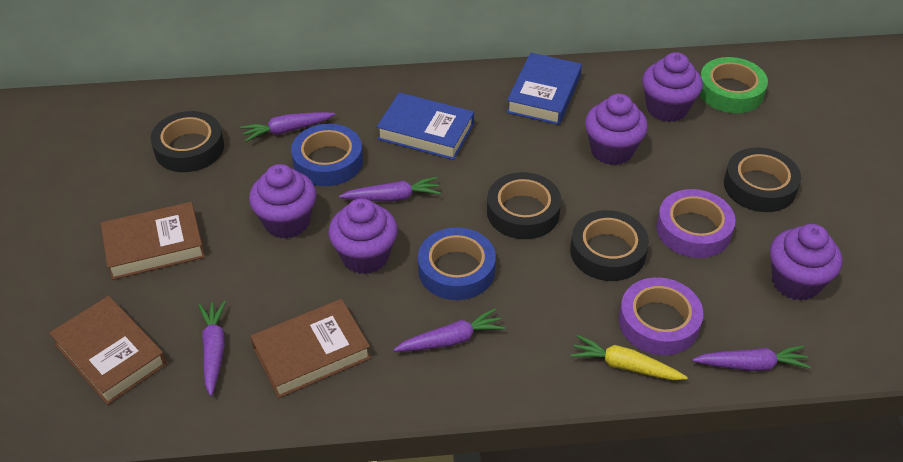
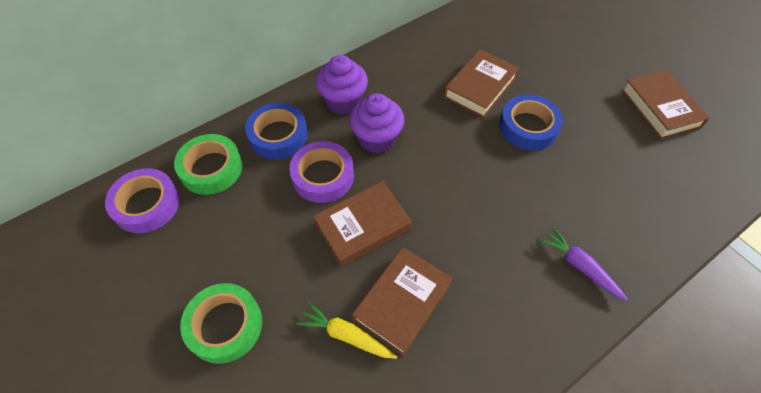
black tape: 4 -> 0
blue book: 2 -> 0
brown book: 3 -> 4
green tape: 1 -> 2
purple carrot: 5 -> 1
purple cupcake: 5 -> 2

